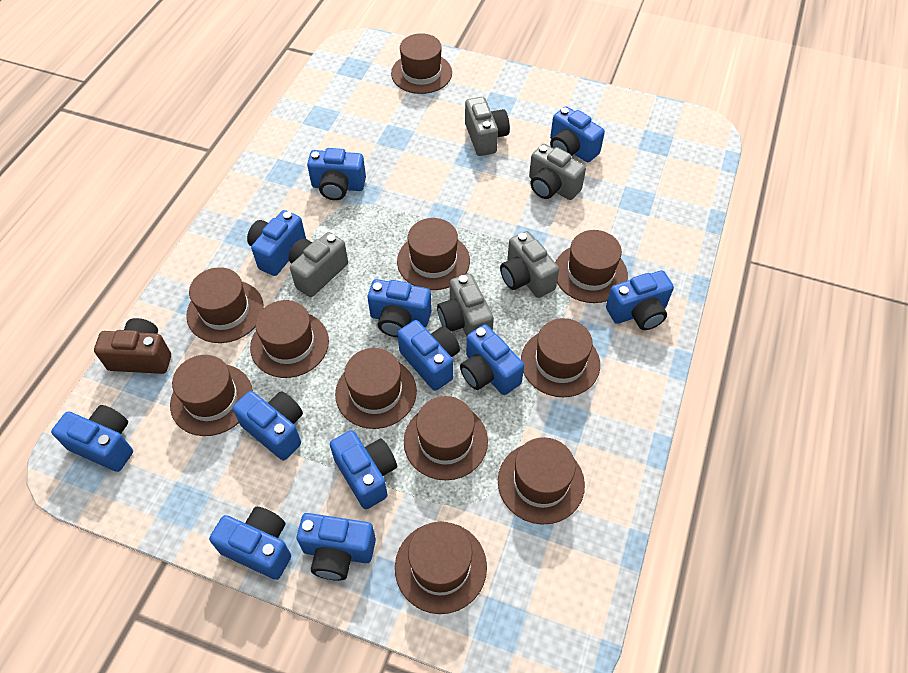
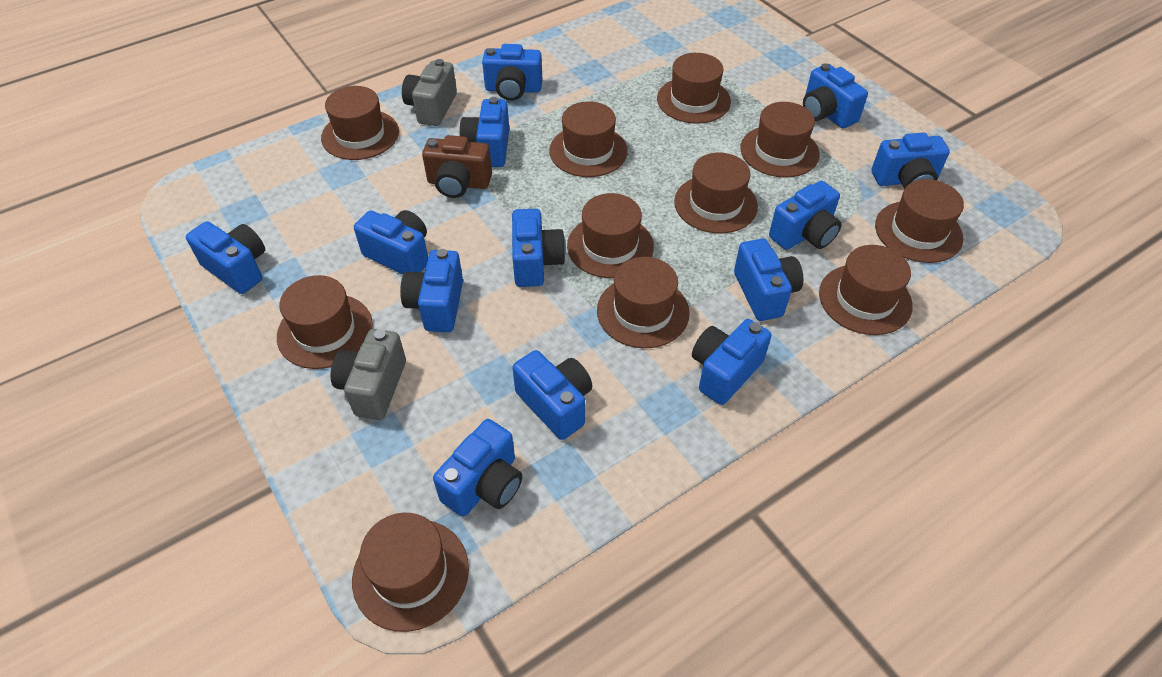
blue camera: 12 -> 13
grey camera: 5 -> 2

